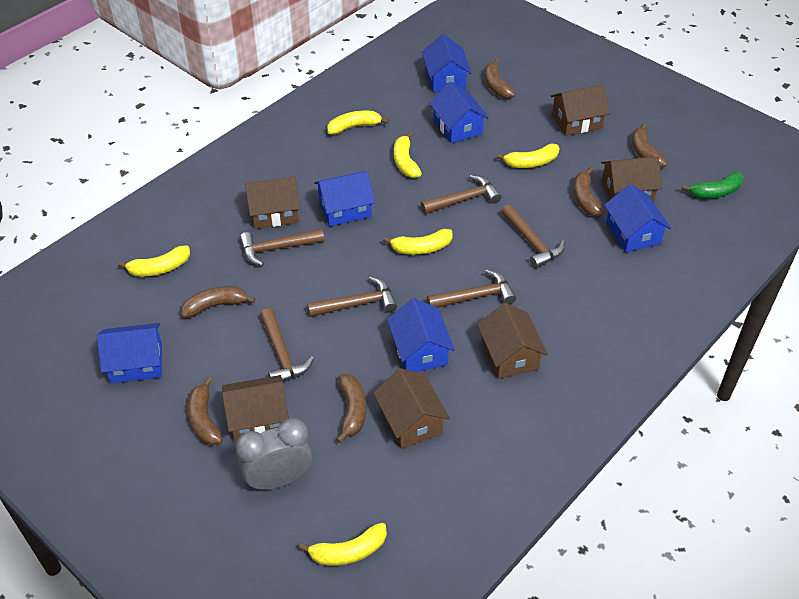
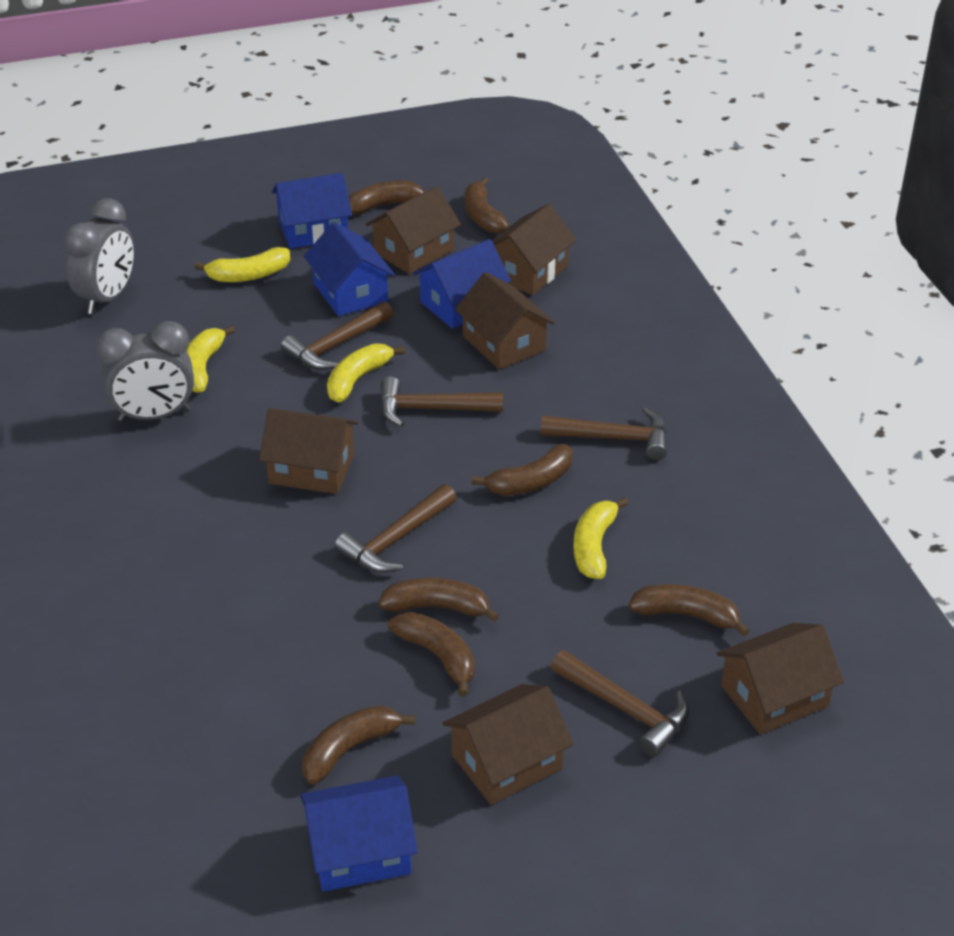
blue house: 6 -> 4
brown banana: 6 -> 7
brown hammer: 6 -> 5
green banana: 1 -> 0
grey clock: 1 -> 2
yellow banana: 6 -> 4

